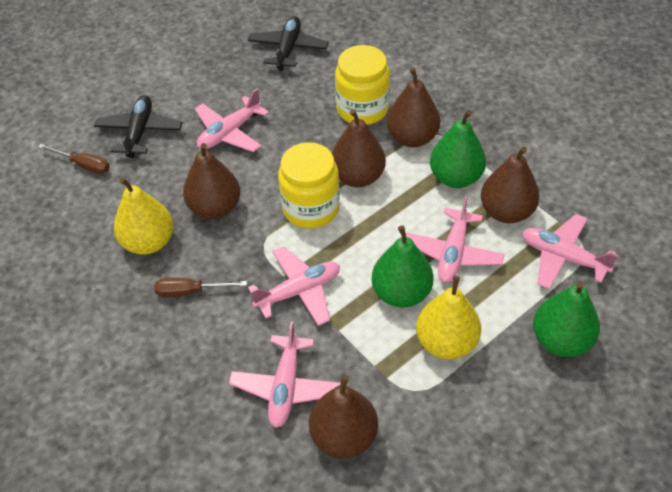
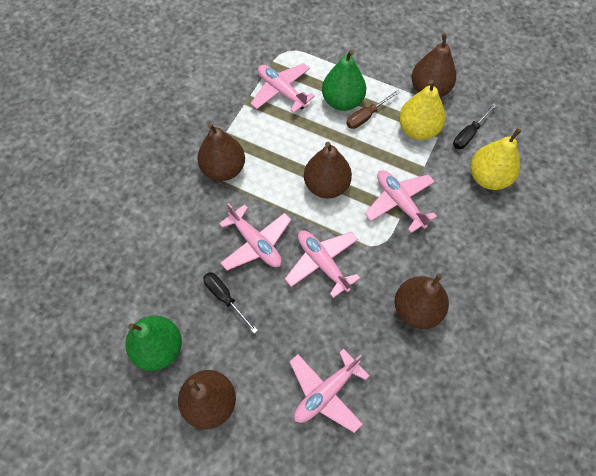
black plane: 2 -> 0
black screwdriver: 0 -> 2
brown screwdriver: 2 -> 1
green pear: 3 -> 2
yellow jar: 2 -> 0

